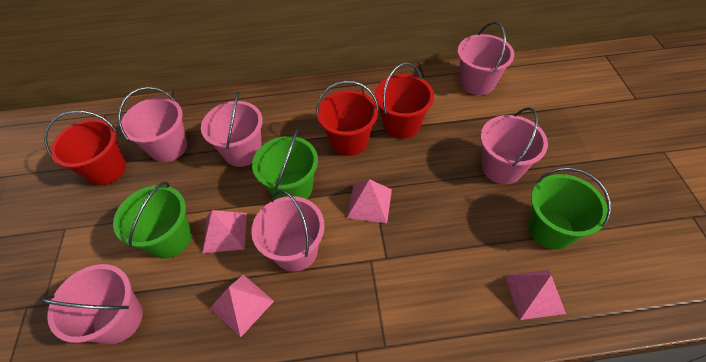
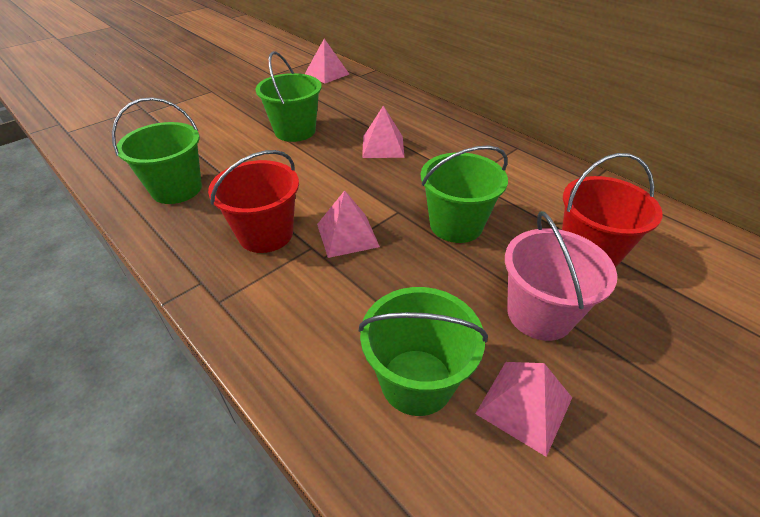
green bucket: 3 -> 4
pink bucket: 6 -> 1
red bucket: 3 -> 2

